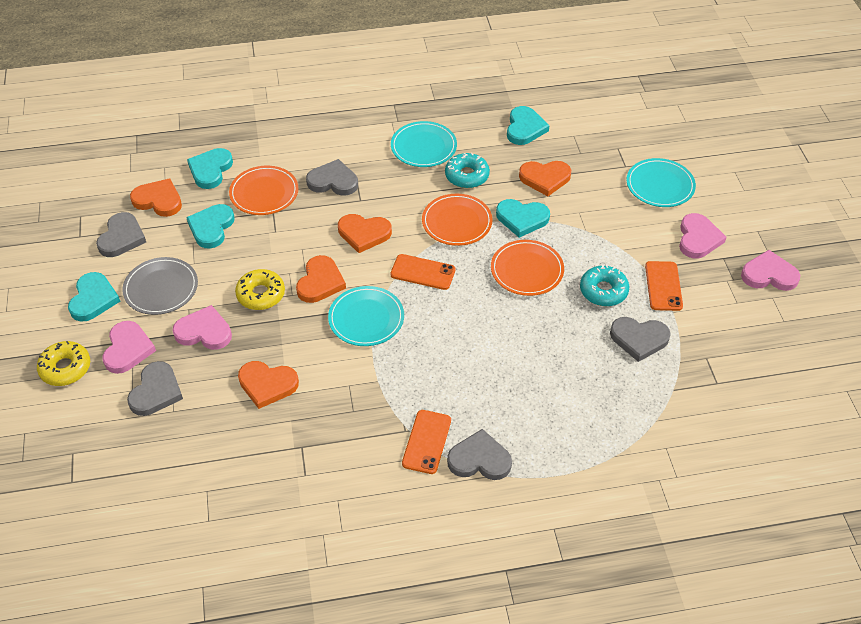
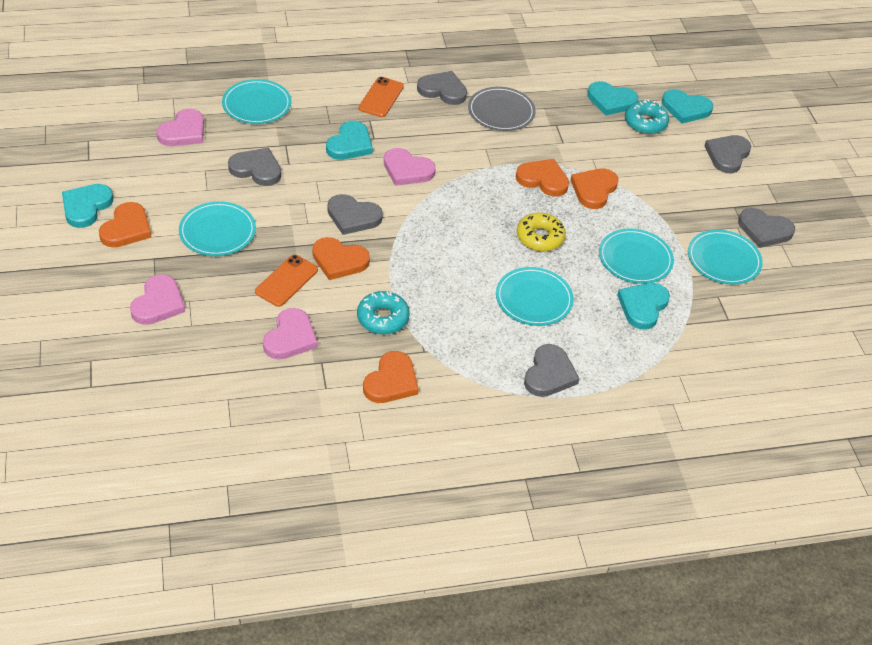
grey heart: 5 -> 6
orange phone: 3 -> 2
orange plate: 3 -> 0
turquoise plate: 3 -> 5
yellow donut: 2 -> 1

